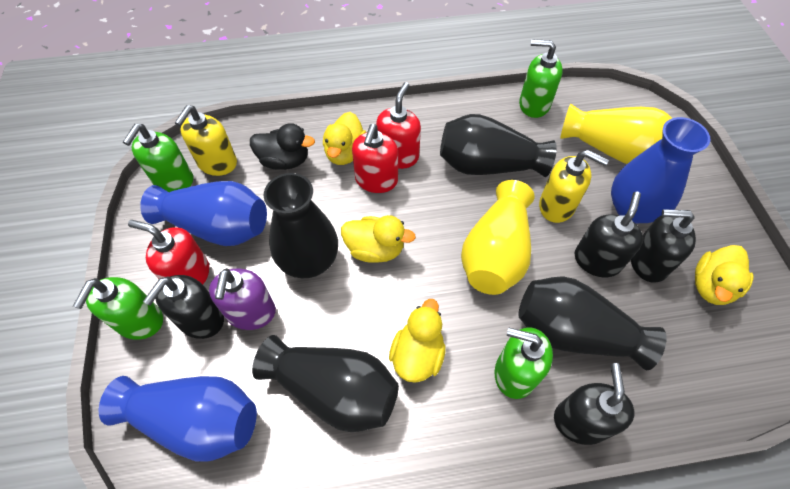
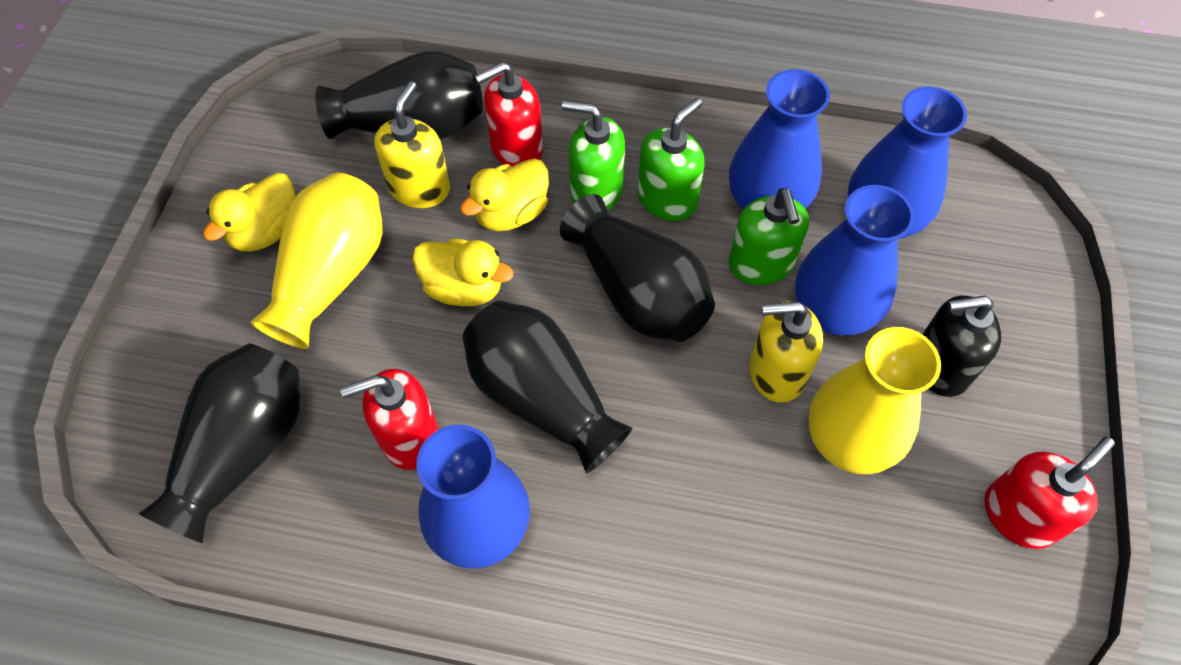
black duck: 1 -> 0
black soap dispenser: 4 -> 1
blue vase: 3 -> 4
green soap dispenser: 4 -> 3
purple soap dispenser: 1 -> 0
yellow duck: 4 -> 3

